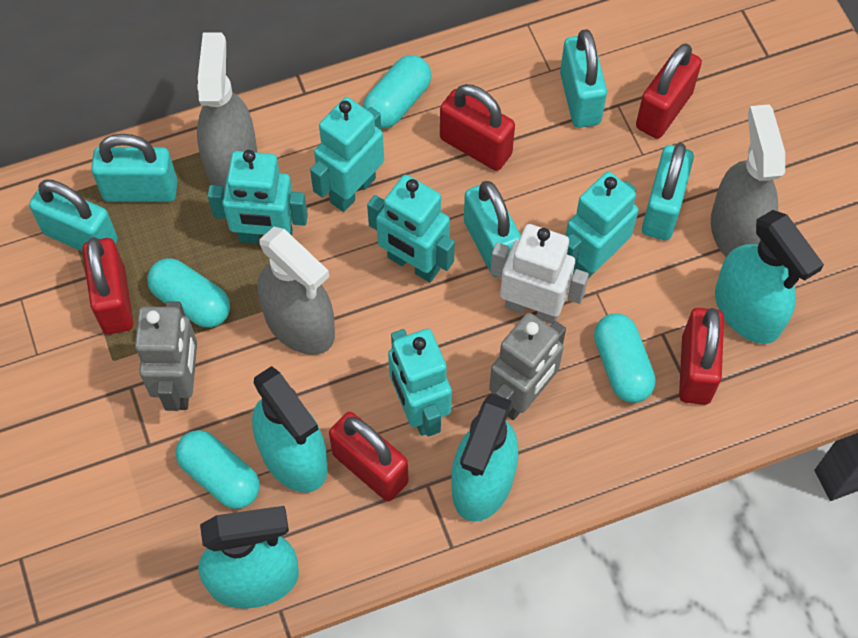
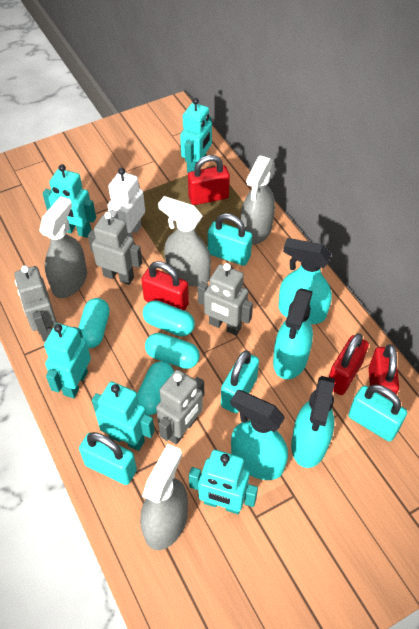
grey robot: 2 -> 4
grey spray bottle: 3 -> 4
red padlock: 5 -> 4
turquoise padlock: 5 -> 4

